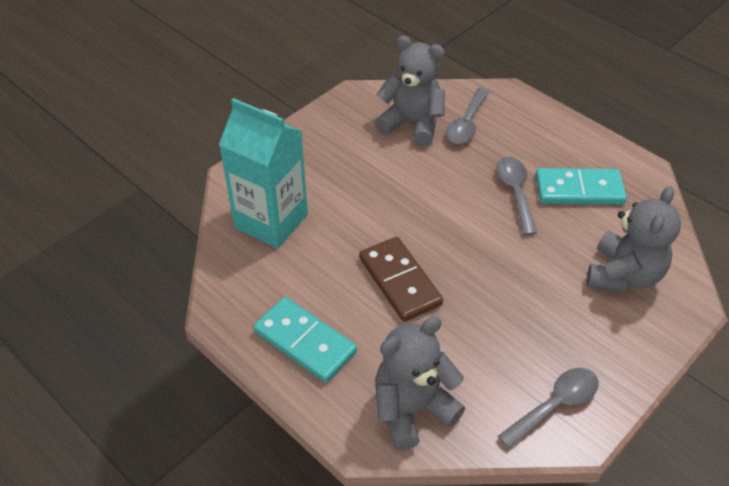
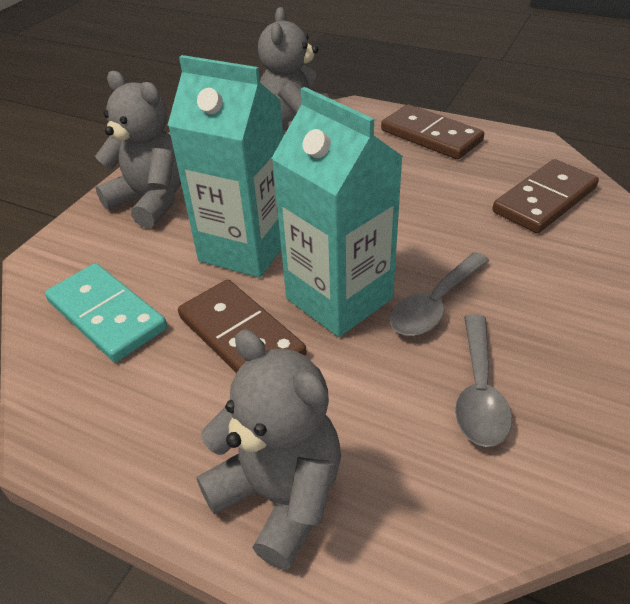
brown domino: 1 -> 3
grey spoon: 3 -> 2
turquoise carton: 1 -> 2
turquoise domino: 2 -> 1

